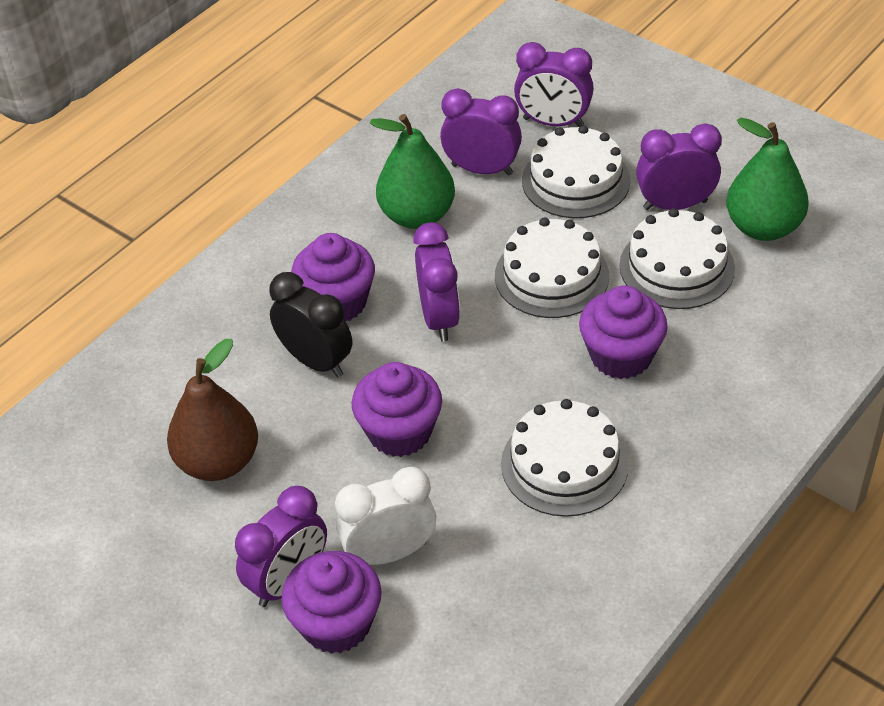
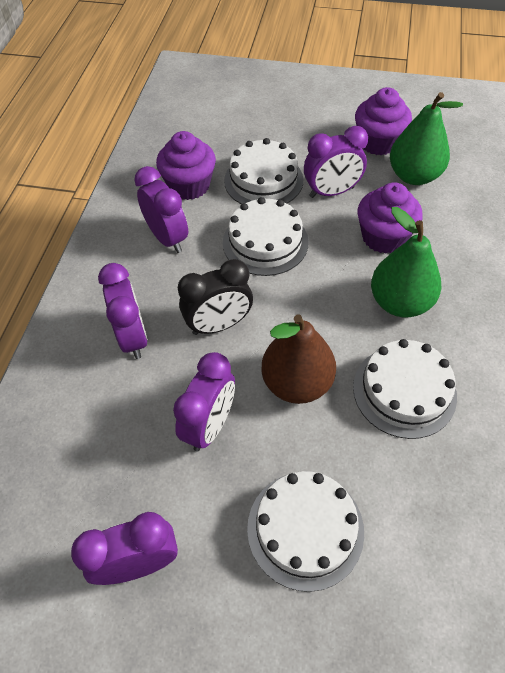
purple cupcake: 4 -> 3
white clock: 1 -> 0

